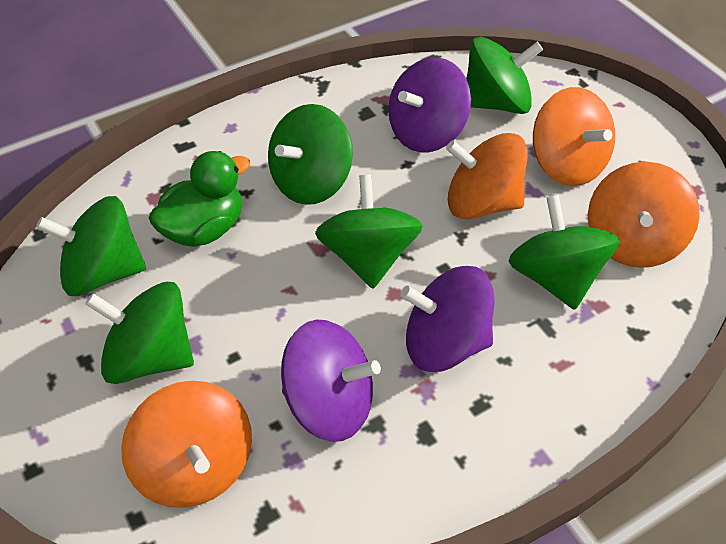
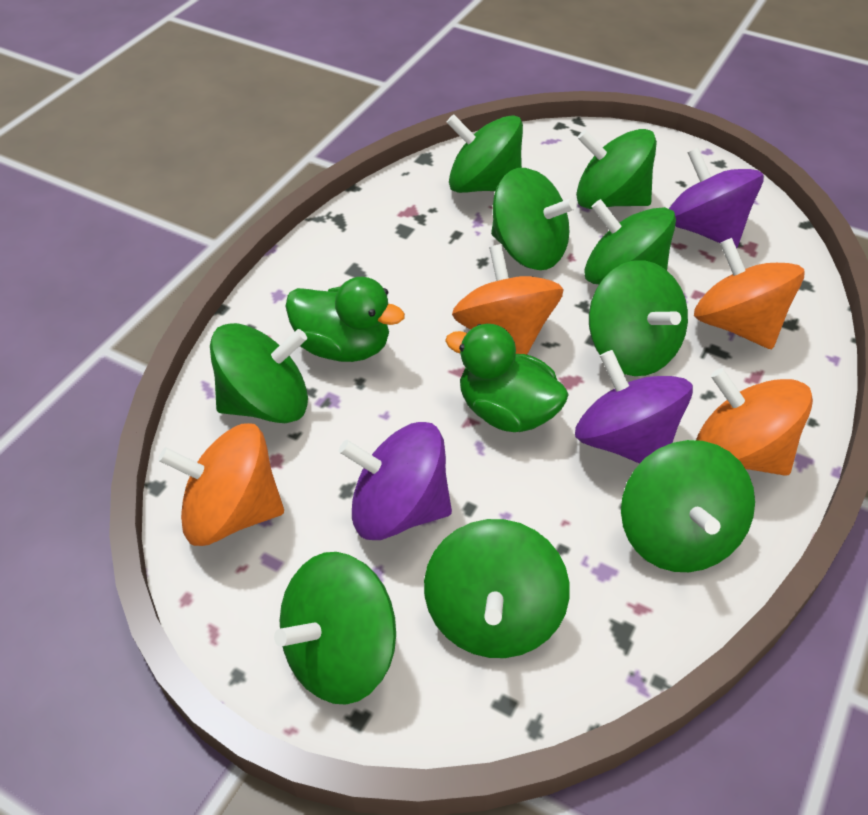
green duck: 1 -> 2
green spinning top: 6 -> 9

